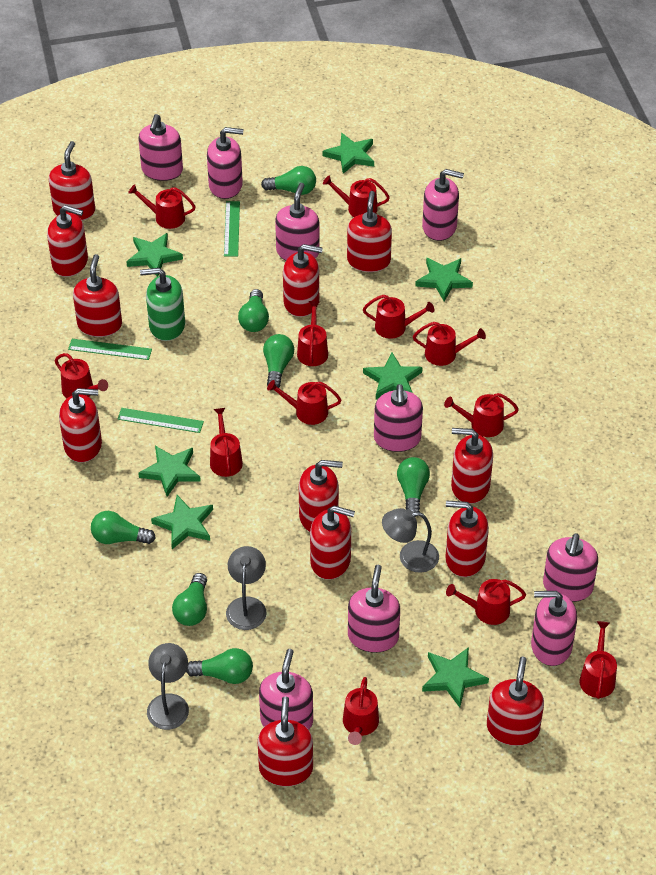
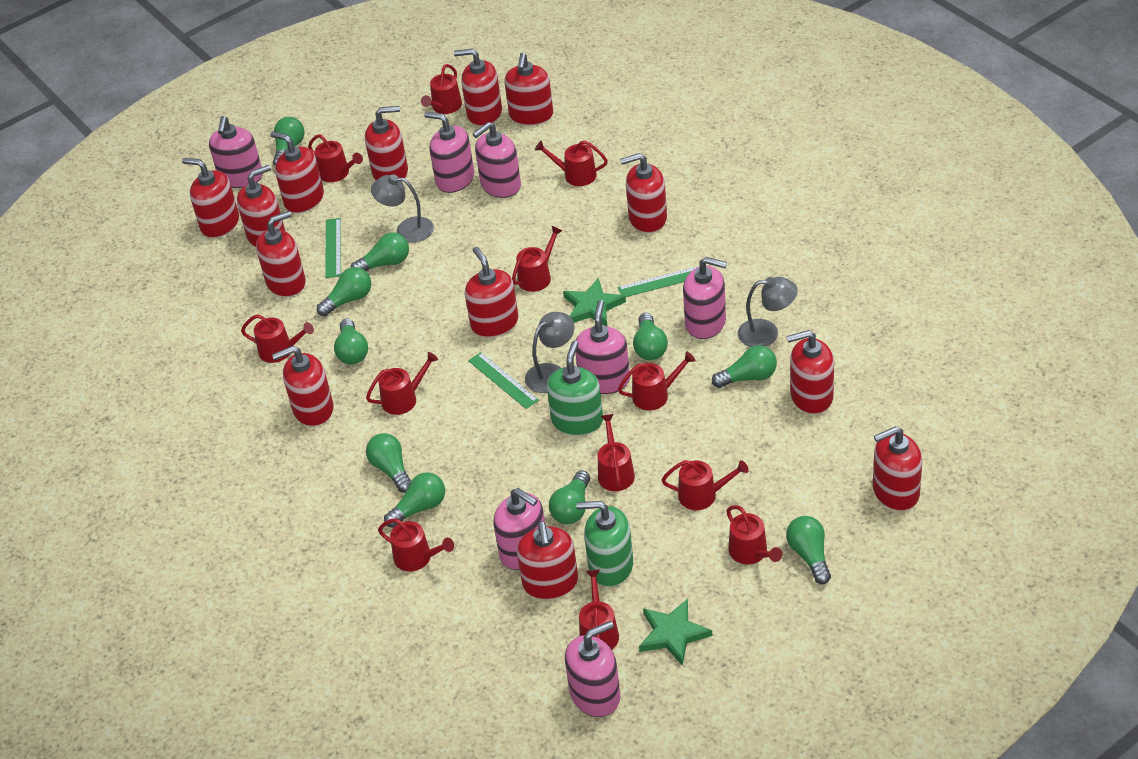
green light bulb: 7 -> 10
green soap dispenser: 1 -> 2
green star: 7 -> 2
pink soap dispenser: 9 -> 7
red soap dispenser: 12 -> 13

